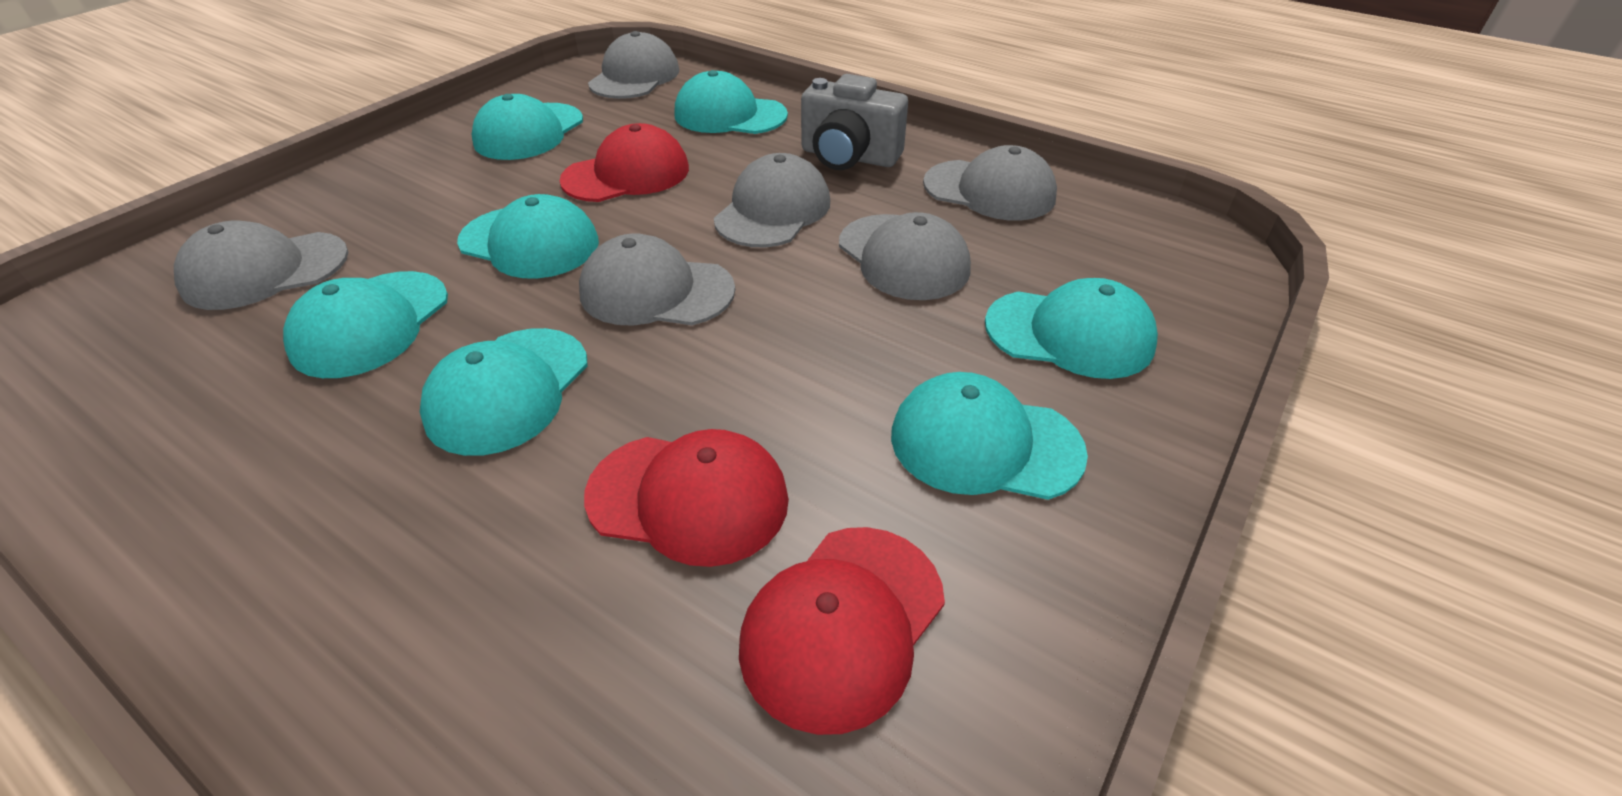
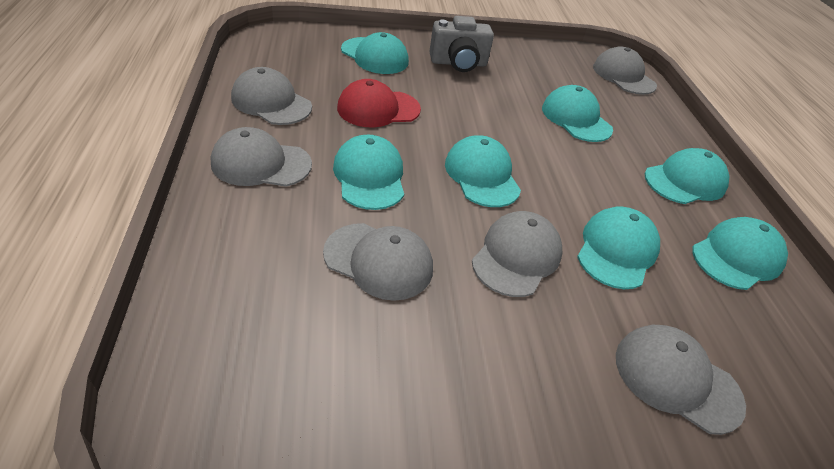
red cap: 3 -> 1

